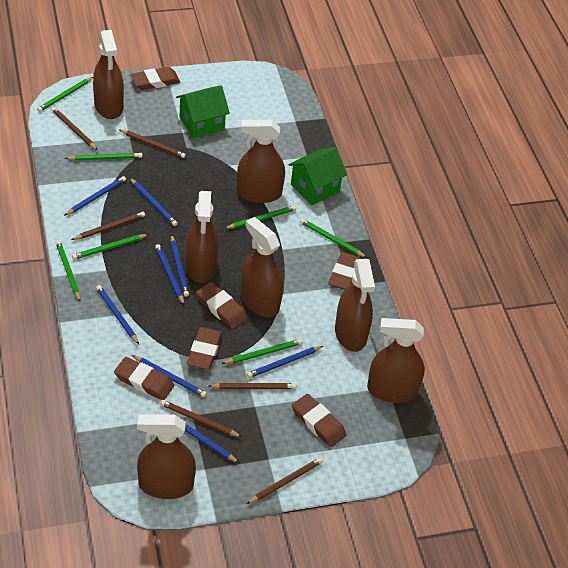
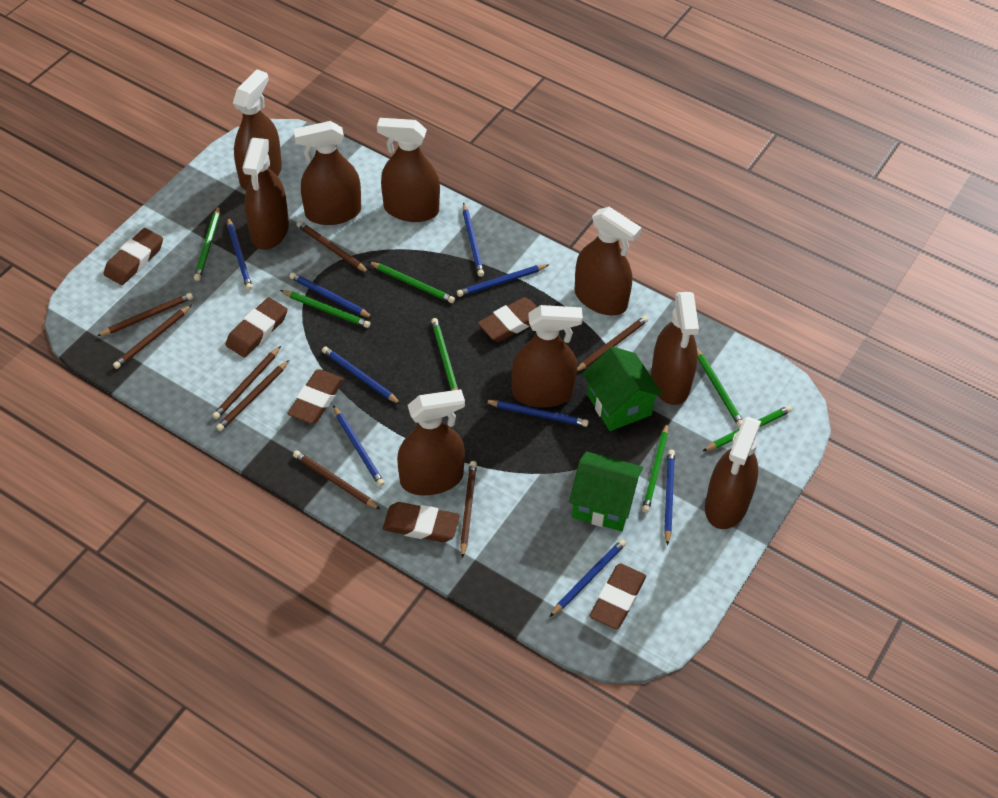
blue pencil: 8 -> 9
brown pencil: 6 -> 8
brown spray bottle: 7 -> 9

